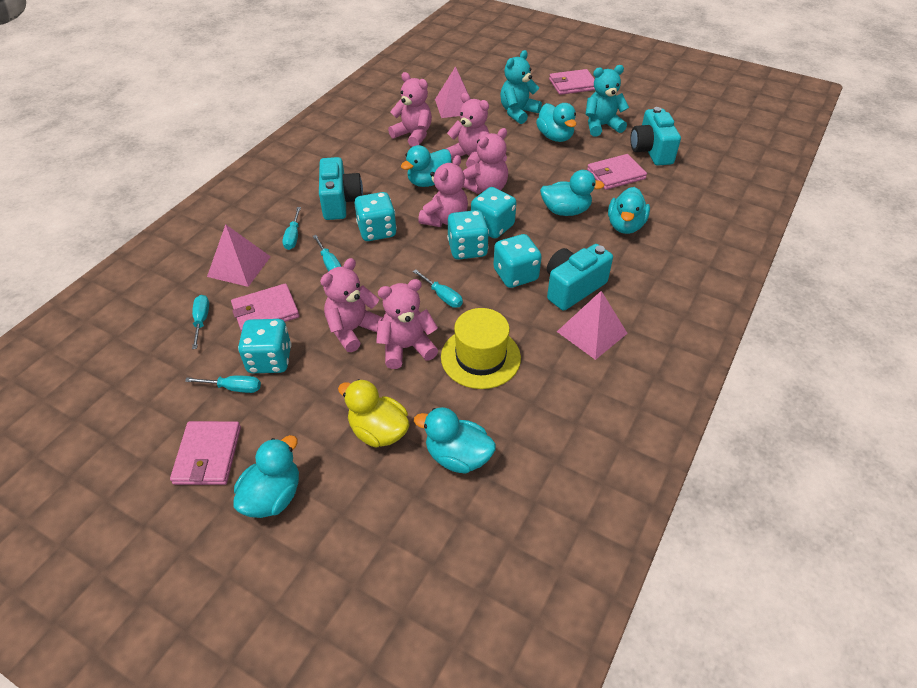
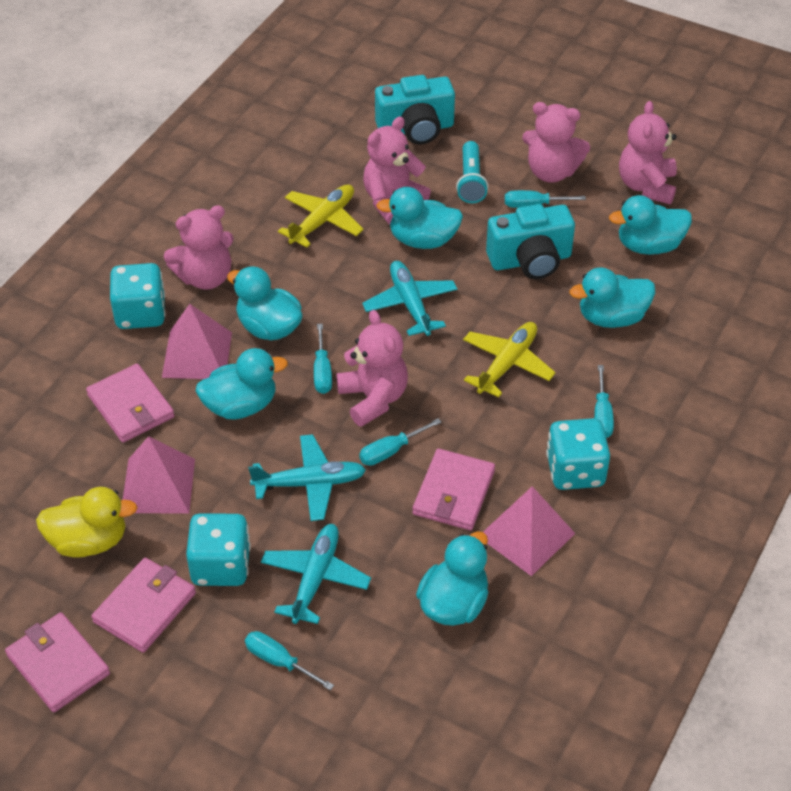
pink teddy bear: 6 -> 5
turquoise camera: 3 -> 2
turquoise dice: 5 -> 3
turquoise flashlight: 0 -> 1
turquoise plane: 0 -> 3
turquoise teddy bear: 2 -> 0
yellow hat: 1 -> 0
yellow plane: 0 -> 2

